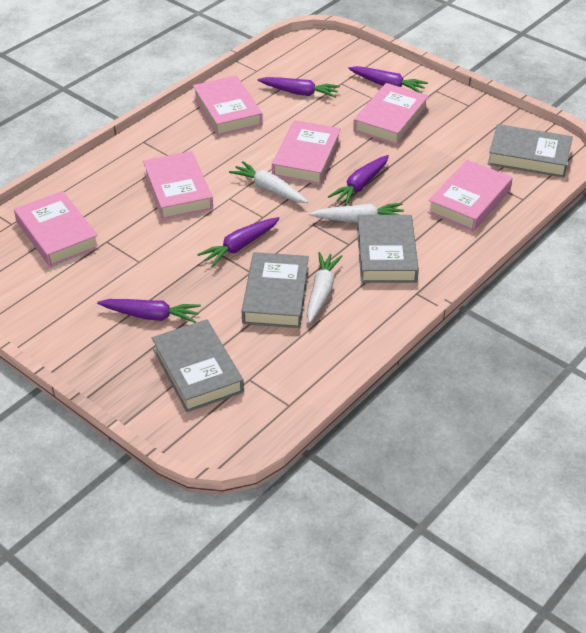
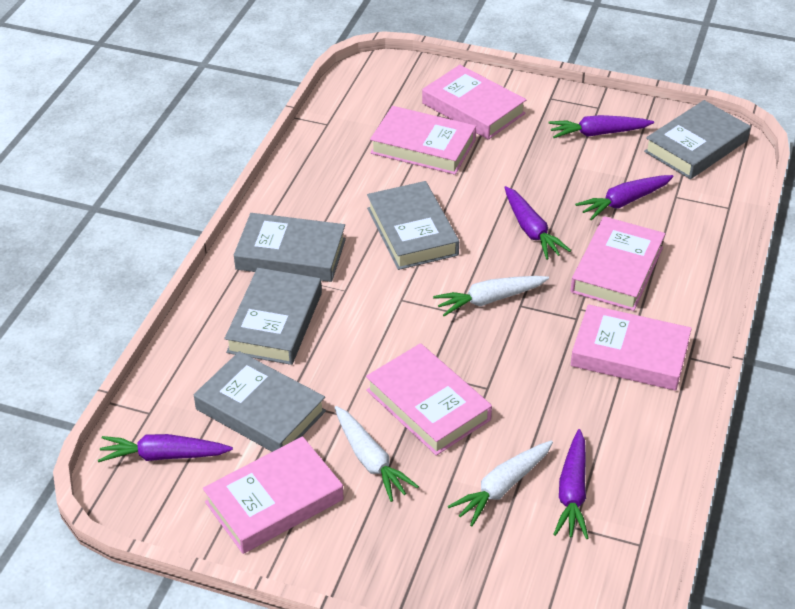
grey book: 4 -> 5

